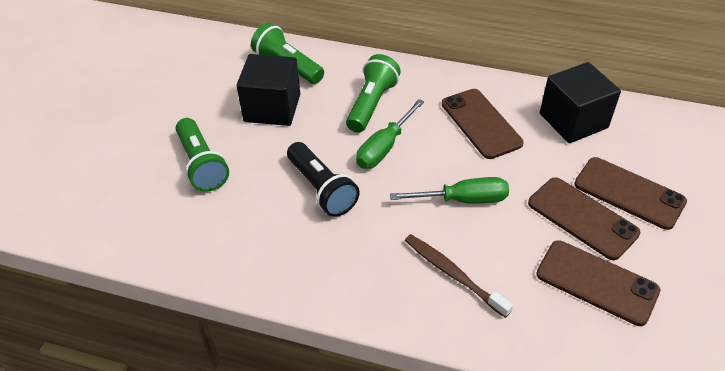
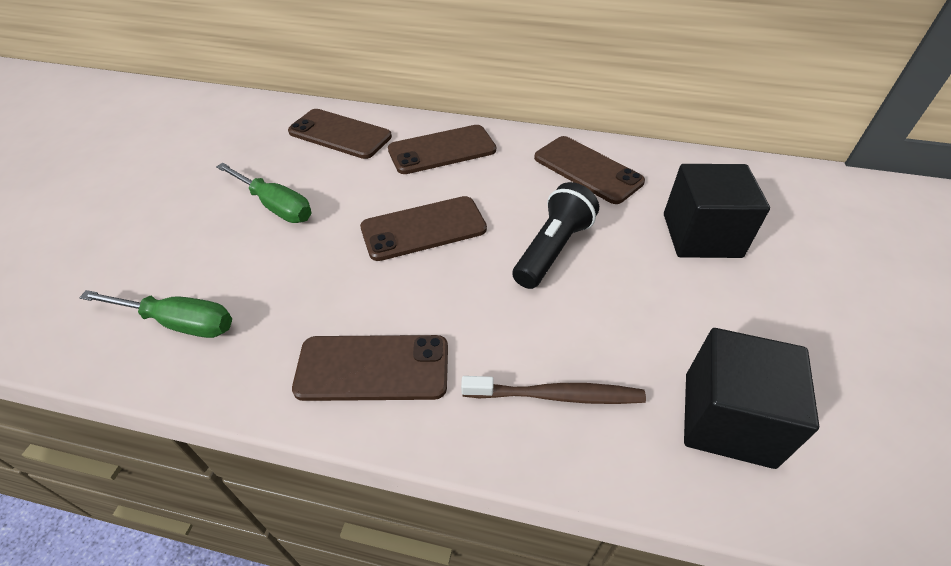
brown phone: 4 -> 5
green flashlight: 3 -> 0

